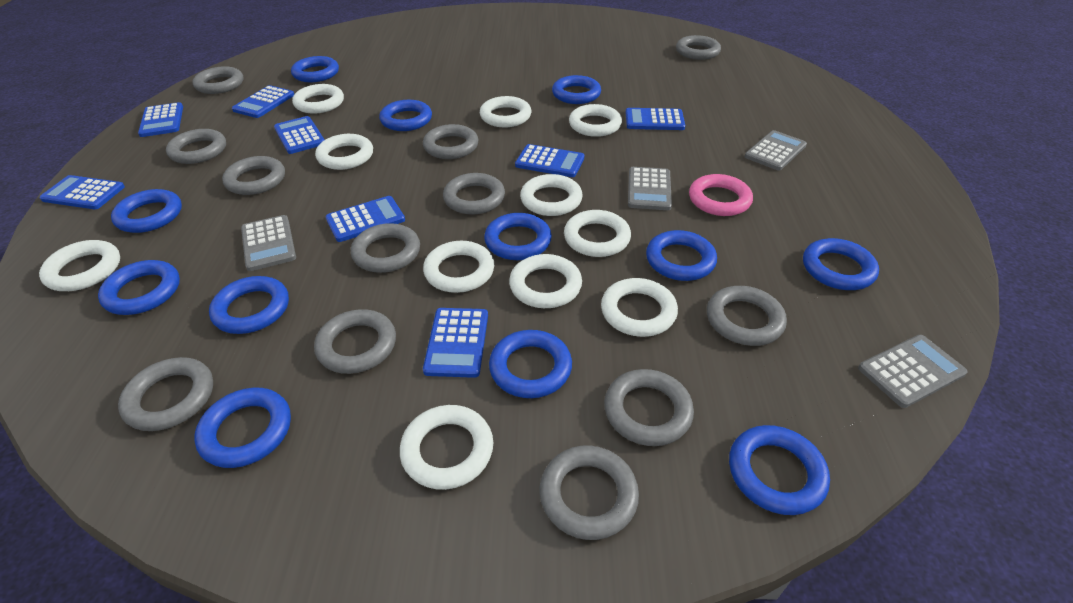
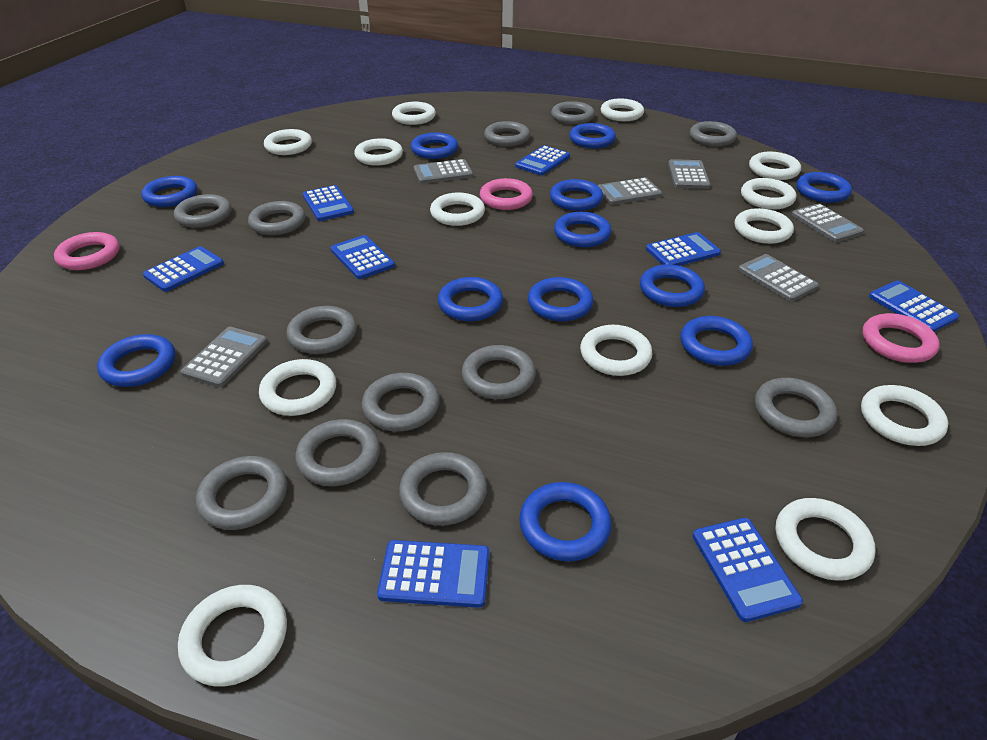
grey calculator: 4 -> 6
pink ring: 1 -> 3
white ring: 11 -> 13

